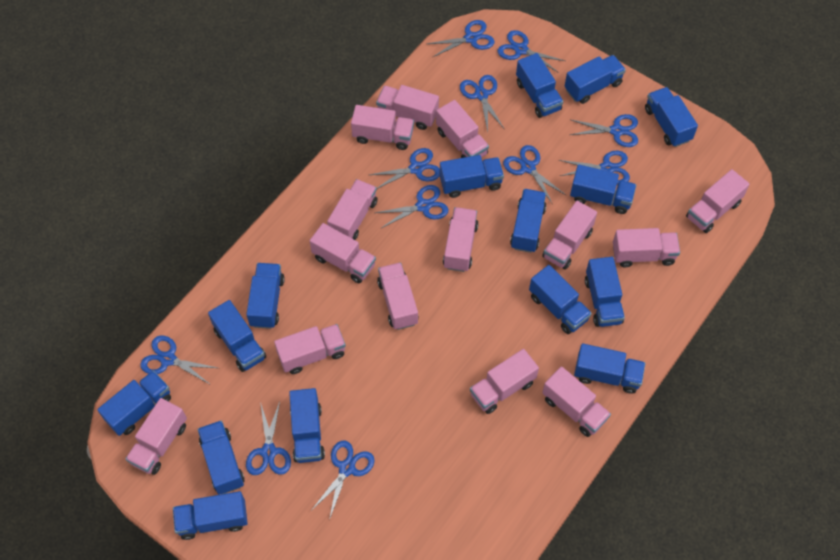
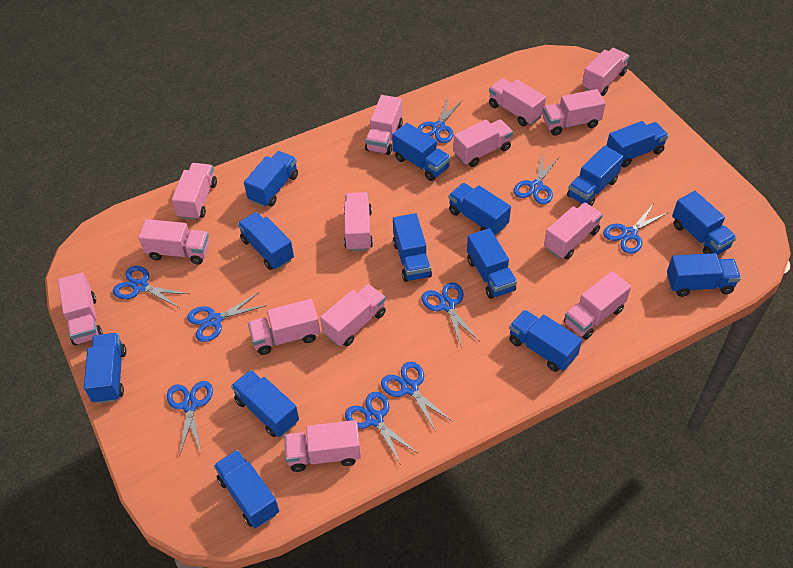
blue scissors: 11 -> 9
blue truck: 15 -> 14

